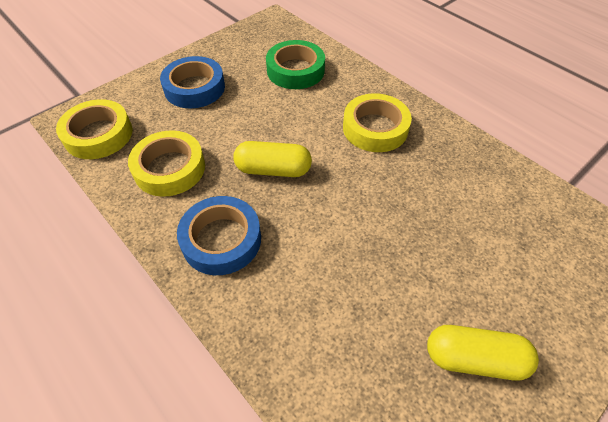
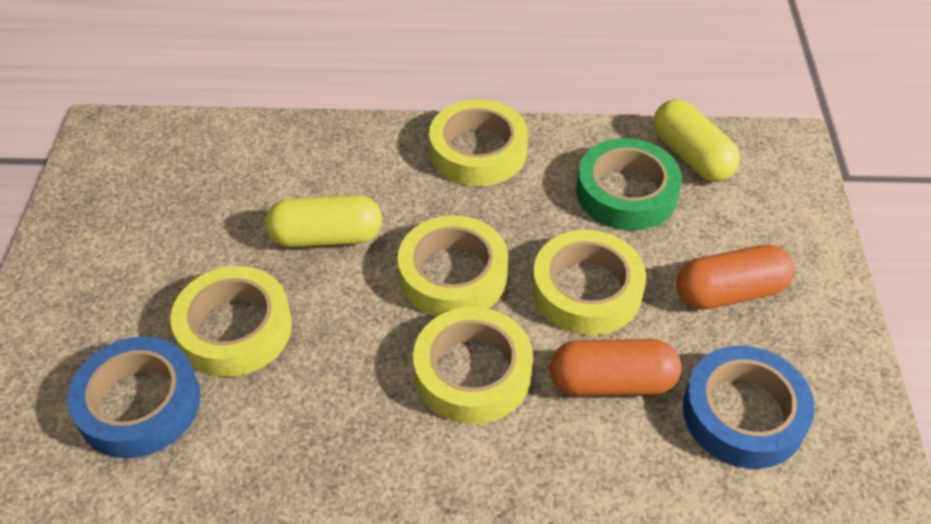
orange capsule: 0 -> 2
yellow tape: 3 -> 5

